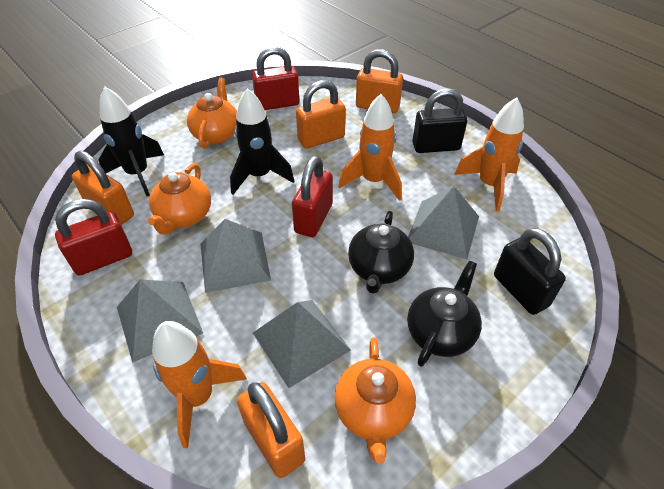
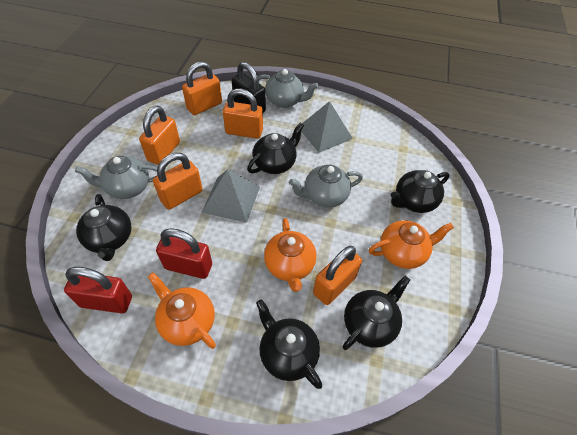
black padlock: 2 -> 1
black rocket: 2 -> 0
black teapot: 2 -> 5
grey pyramid: 4 -> 2
grey teapot: 0 -> 3
orange padlock: 4 -> 5
orange rocket: 3 -> 0
red padlock: 3 -> 2

